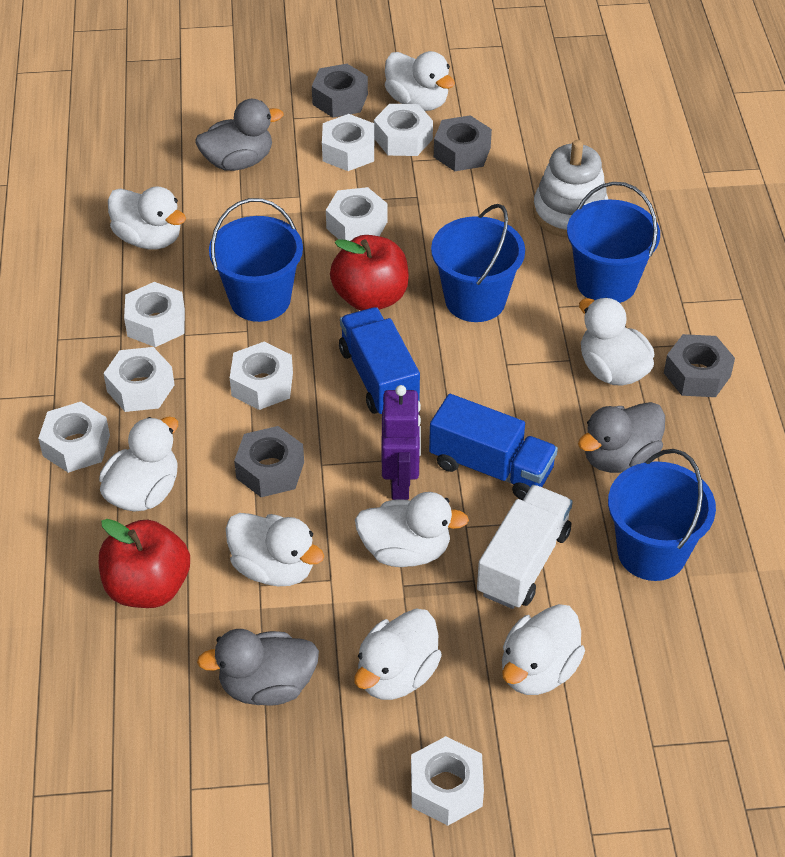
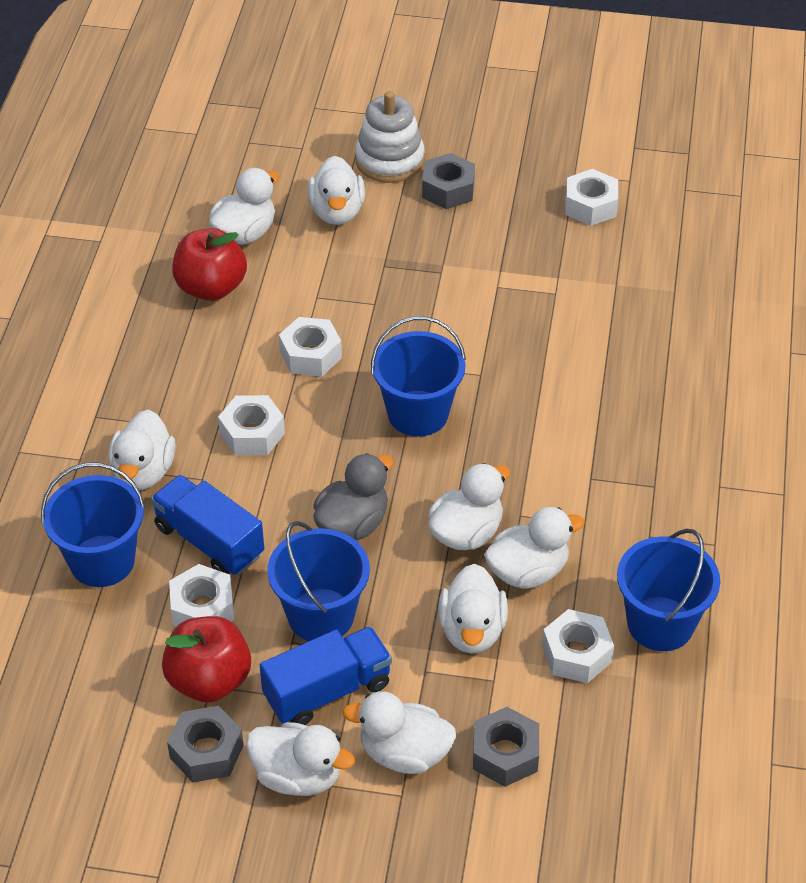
grey duck: 3 -> 1
grey nut: 4 -> 3
purple robot: 1 -> 0
white nut: 8 -> 5
white truck: 1 -> 0

